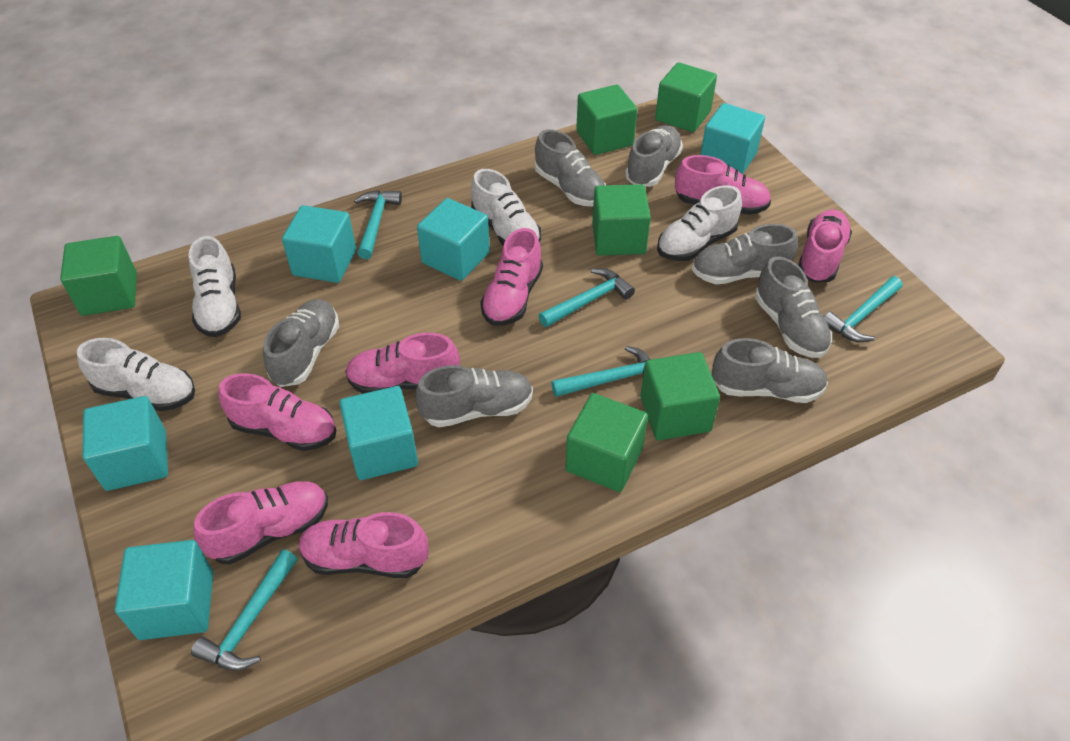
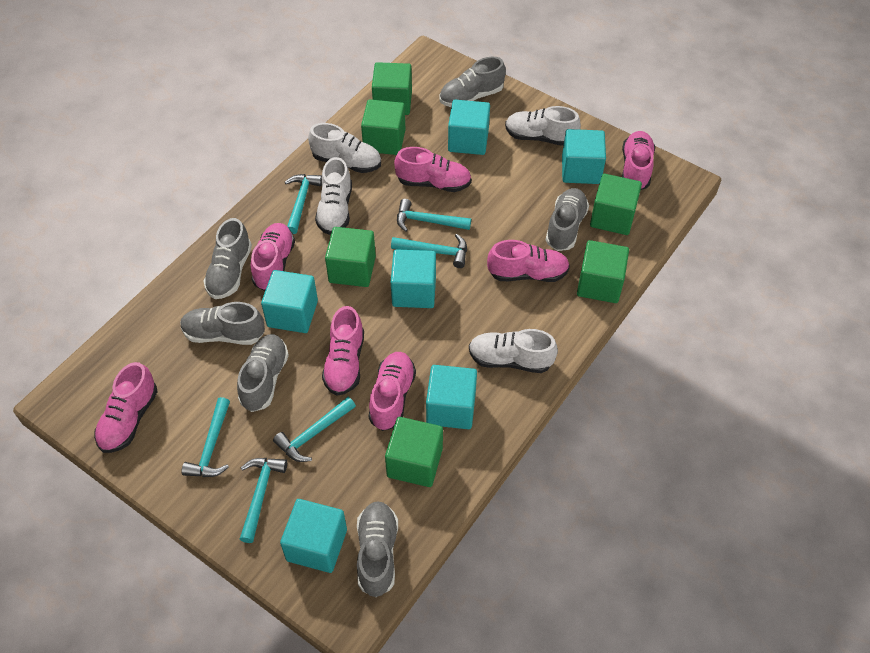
grey shoe: 7 -> 6
turquoise hammer: 5 -> 6

